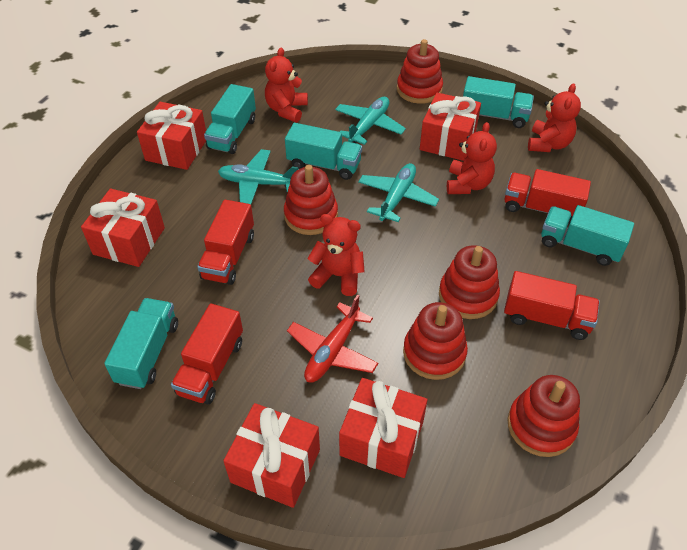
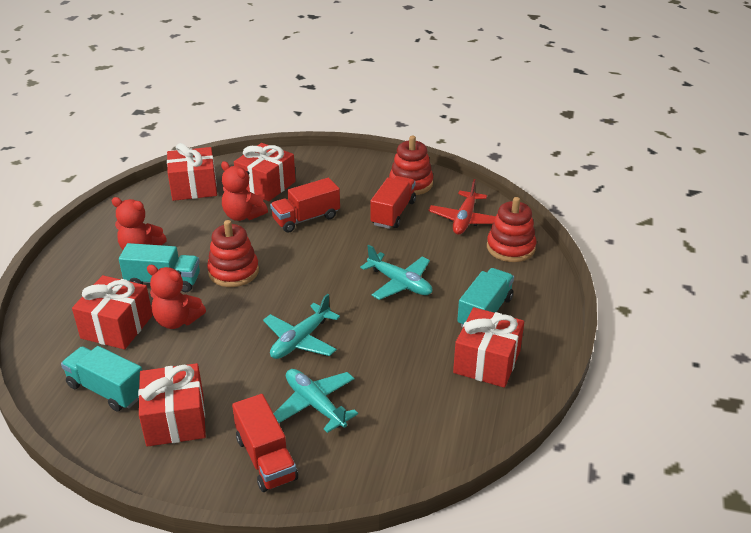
red stacking toy: 5 -> 3
red teddy bear: 4 -> 3
red truck: 4 -> 3
turquoise truck: 5 -> 3

